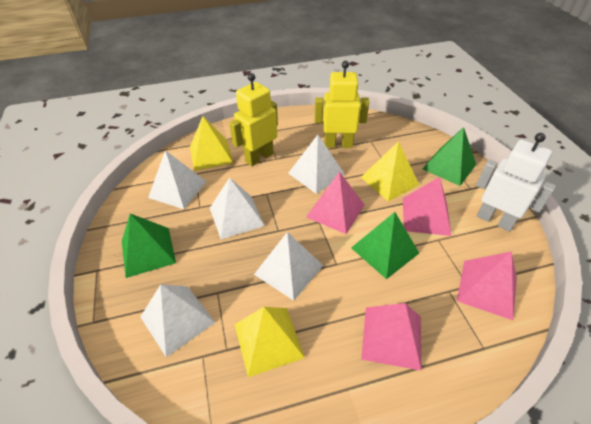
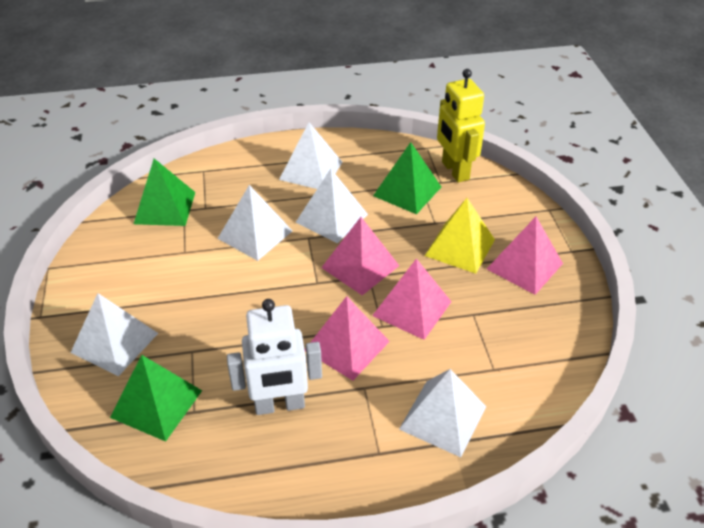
yellow pyramid: 3 -> 1
yellow robot: 2 -> 1

